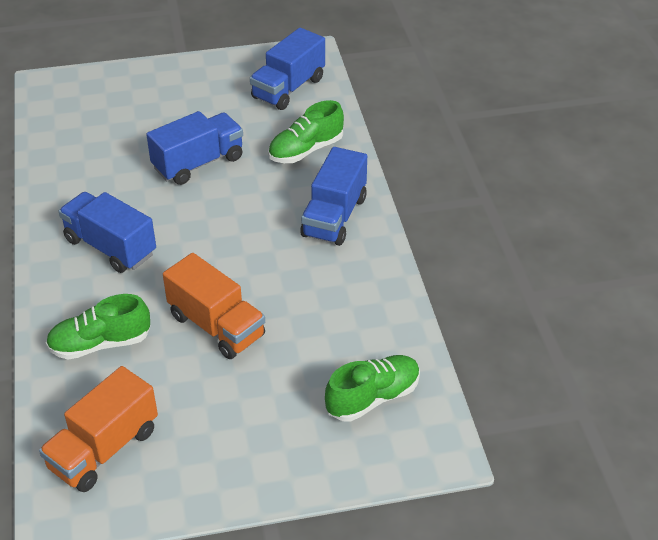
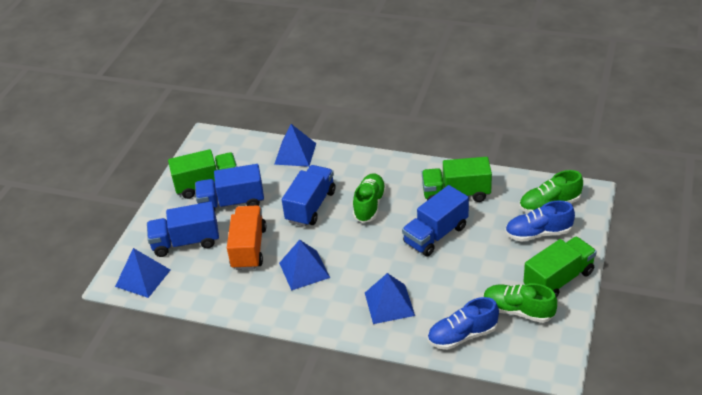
blue pyramid: 0 -> 4
blue shoe: 0 -> 2
green truck: 0 -> 3
orange truck: 2 -> 1

